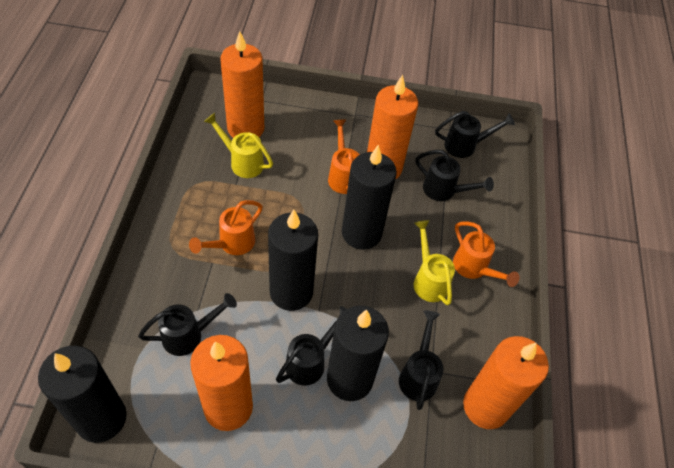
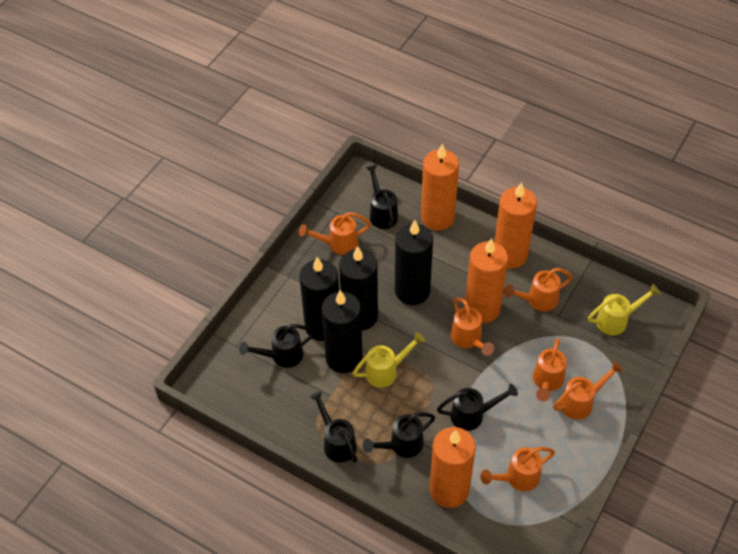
orange watering can: 3 -> 6

